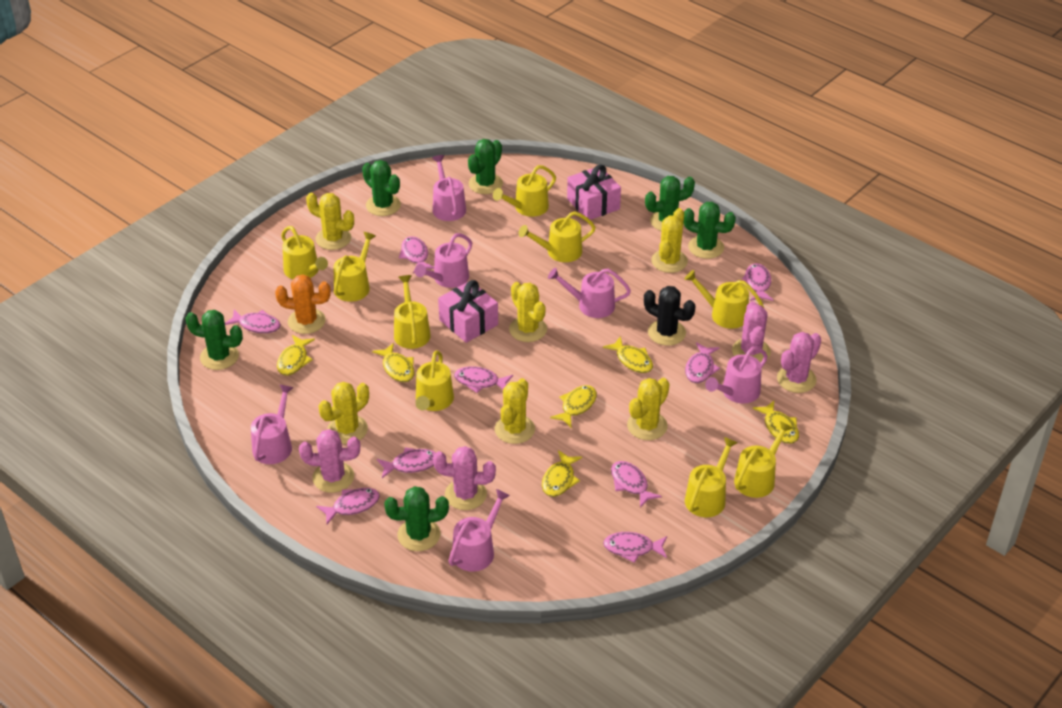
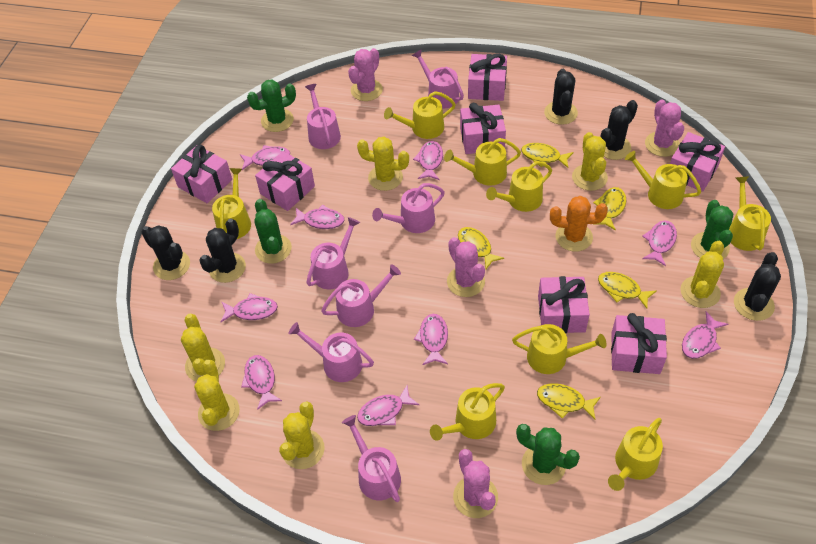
black cactus: 1 -> 5
green cactus: 6 -> 4
pink gift: 2 -> 7
pink watering can: 6 -> 7
yellow fish: 6 -> 5

